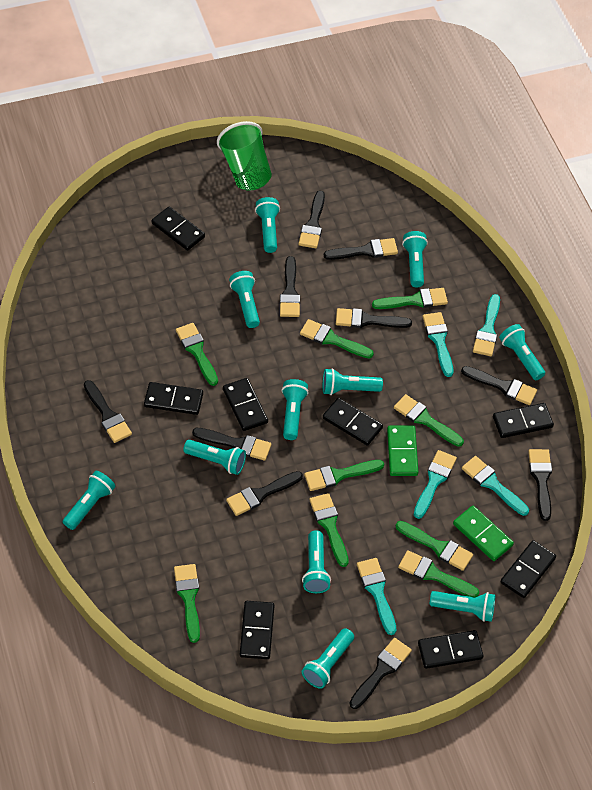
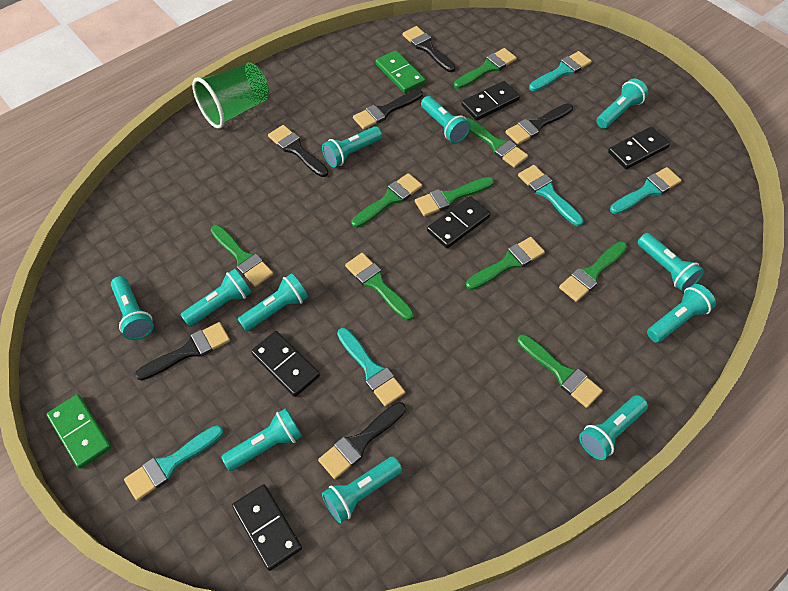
black brush: 10 -> 6
black domino: 8 -> 5

